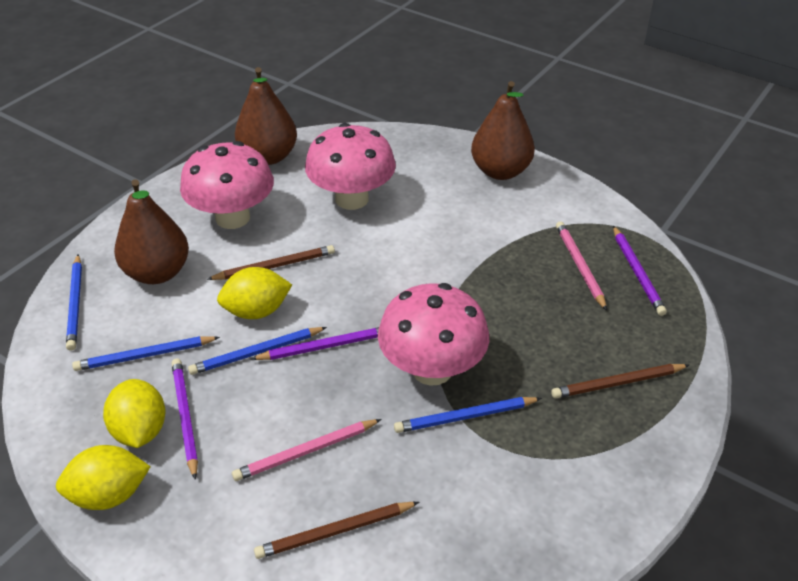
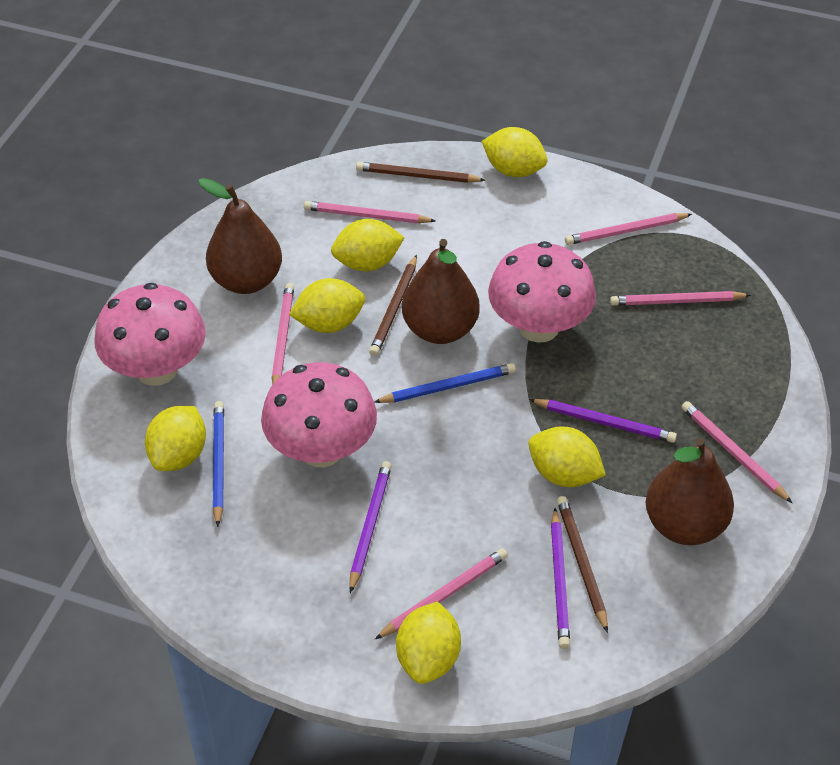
blue pencil: 4 -> 2
pink pencil: 2 -> 6
yellow lemon: 3 -> 6

